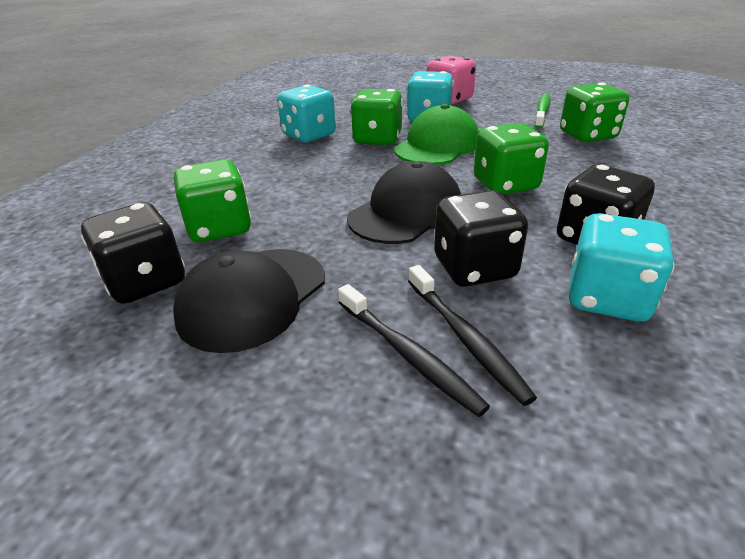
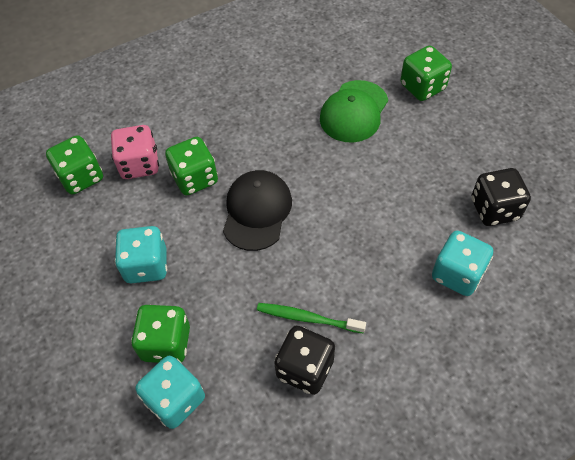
black cap: 2 -> 1
black dice: 3 -> 2
black toothbrush: 2 -> 0

